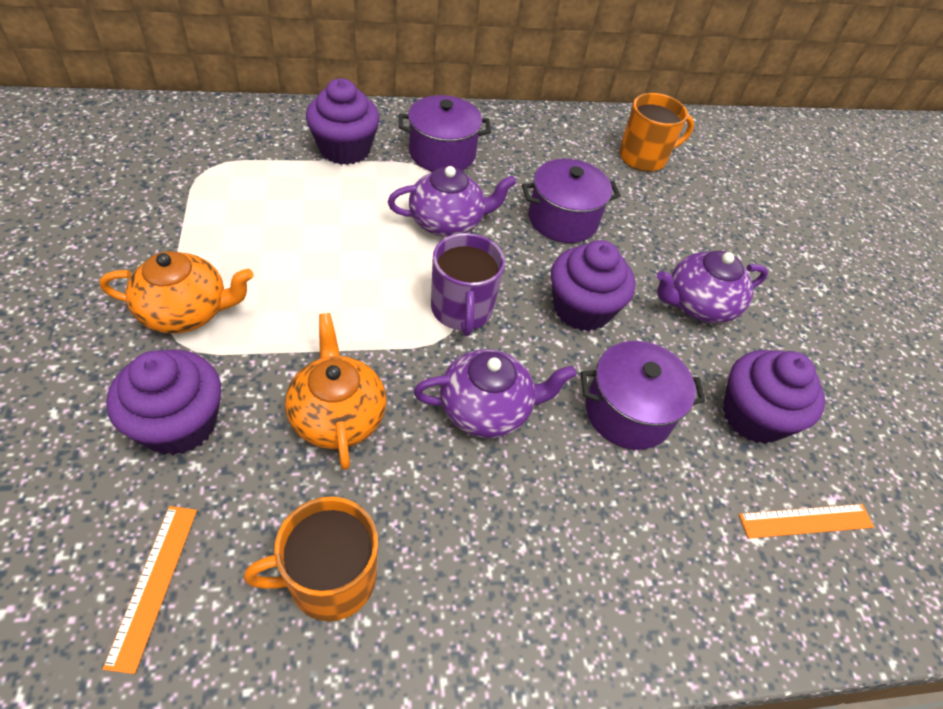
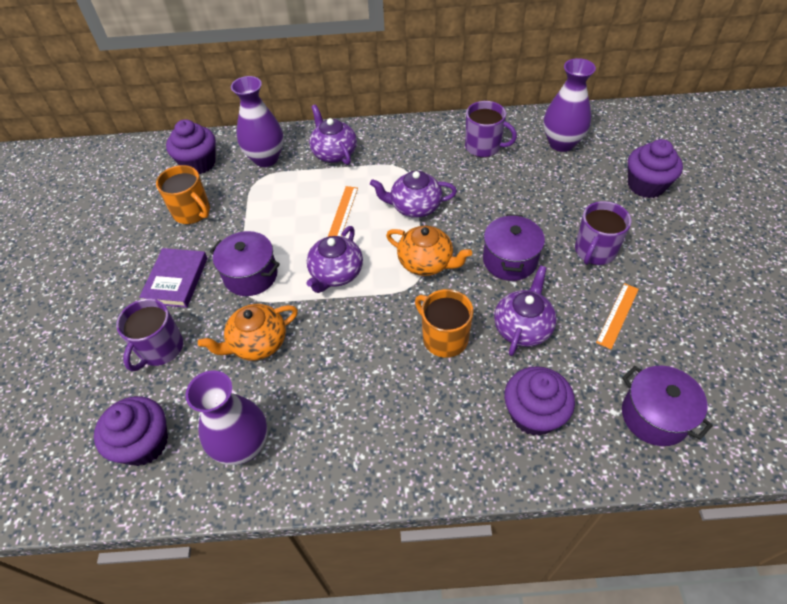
purple book: 0 -> 1
purple mug: 1 -> 3
purple teapot: 3 -> 4
purple vase: 0 -> 3

